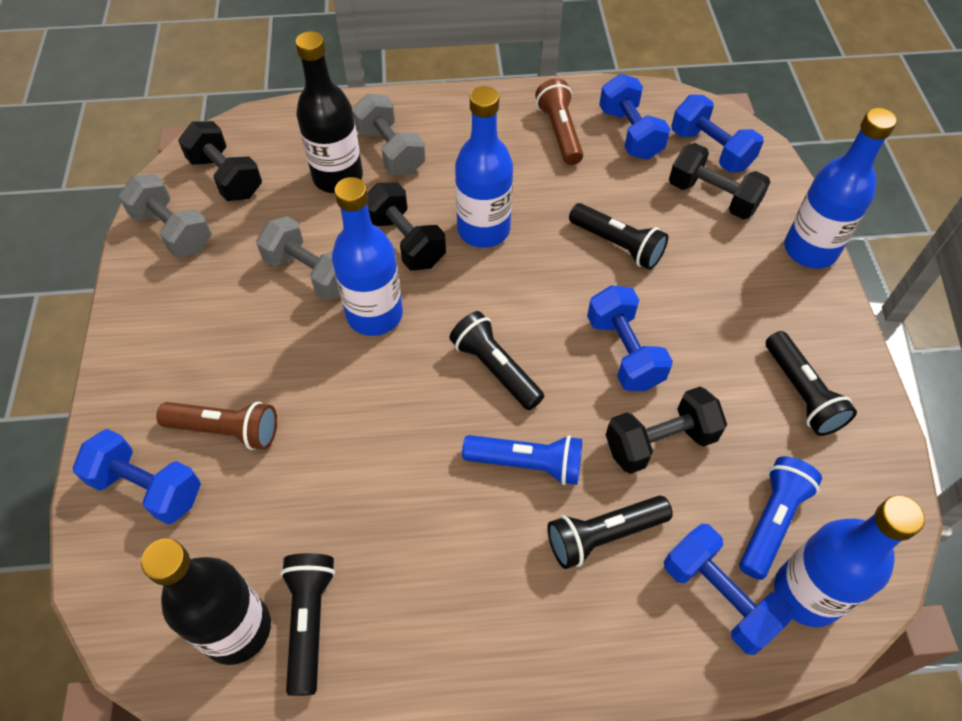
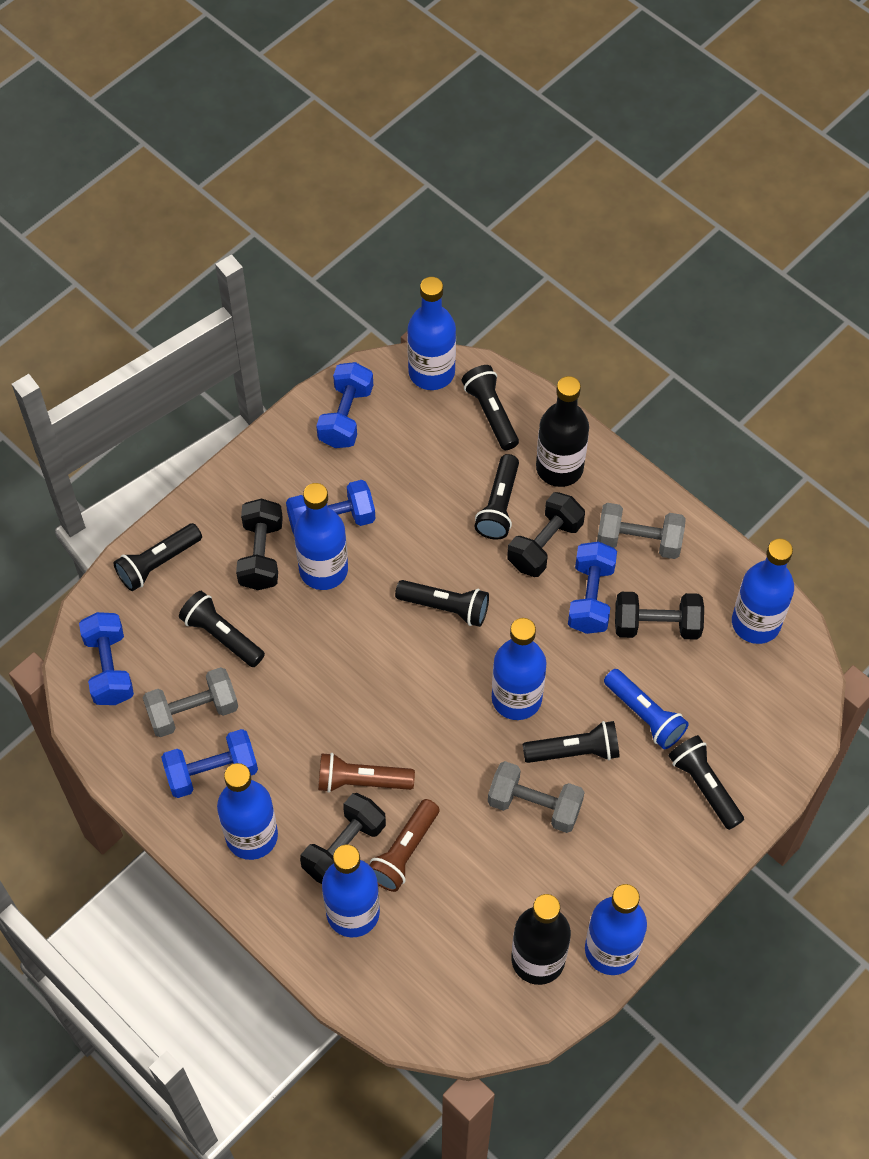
black flashlight: 5 -> 7
blue bottle: 4 -> 7
blue flashlight: 2 -> 1

